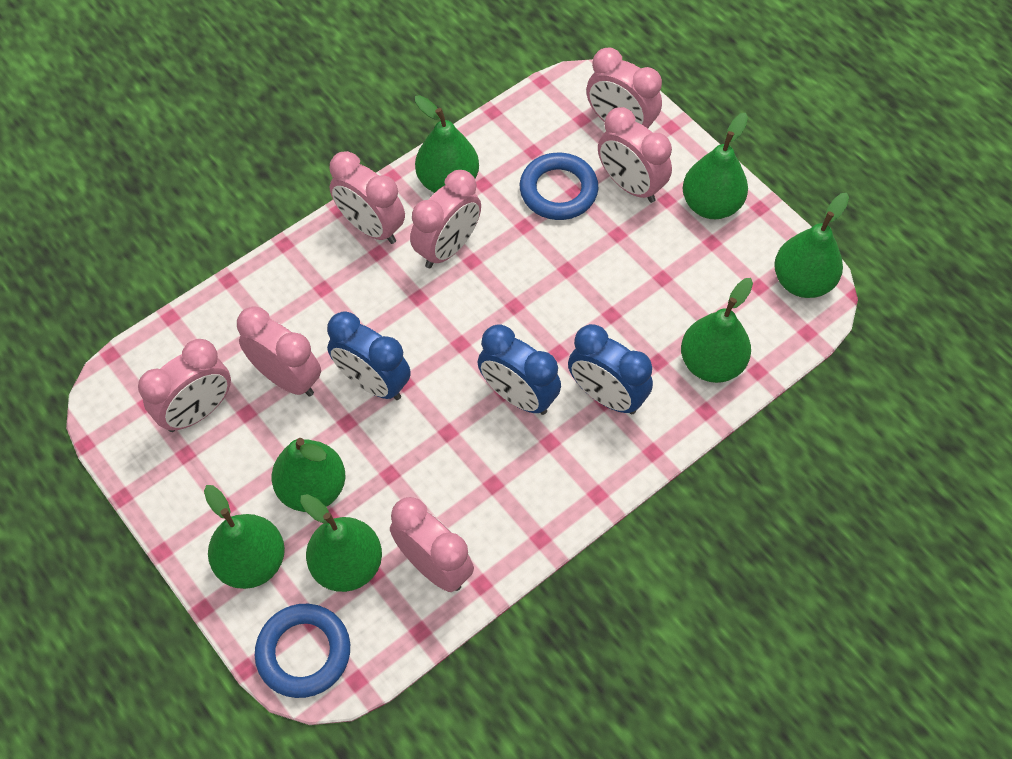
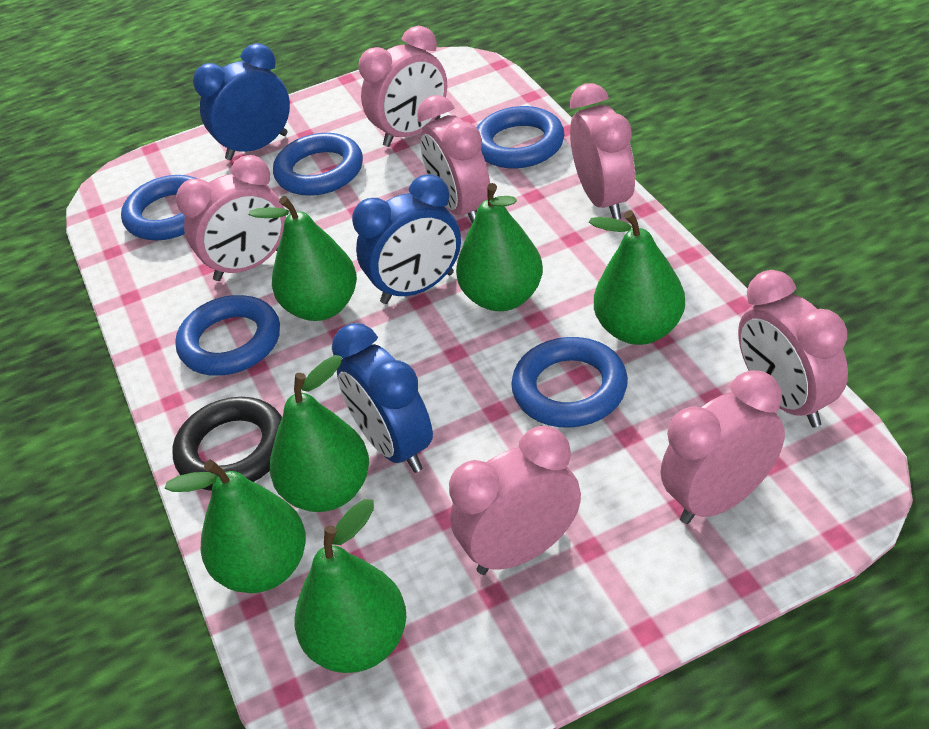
black ring: 0 -> 1
blue ring: 2 -> 5
green pear: 7 -> 6

